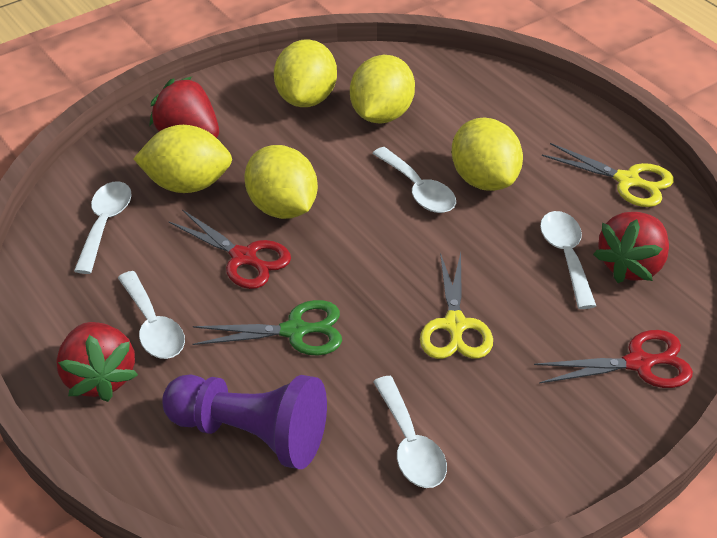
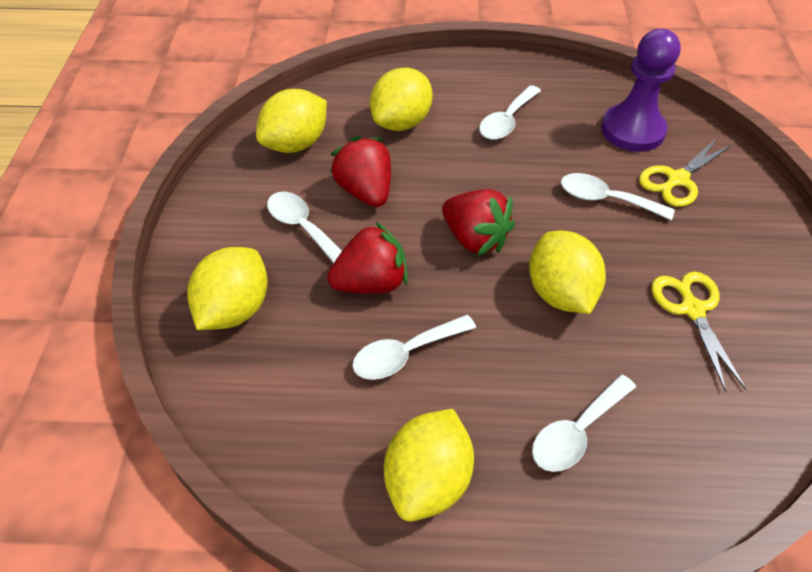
green scissors: 1 -> 0
red scissors: 2 -> 0

